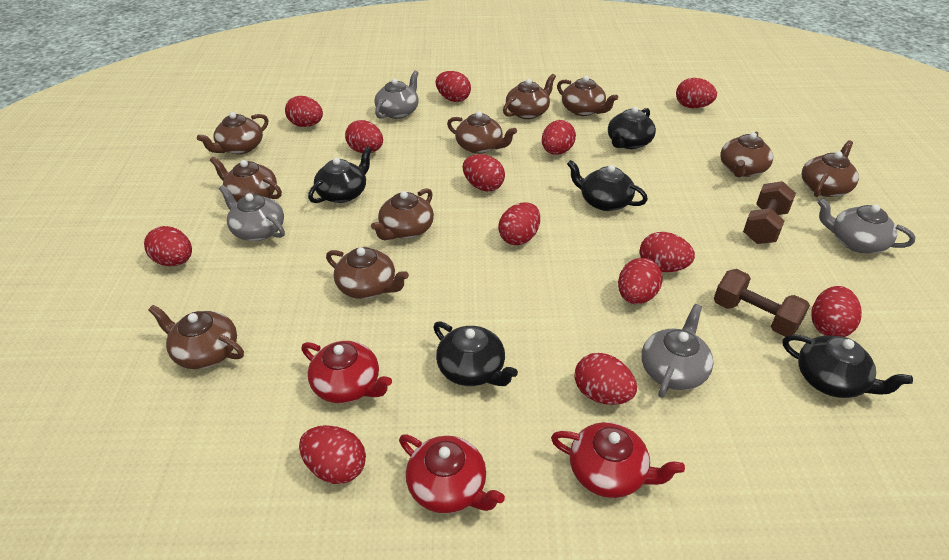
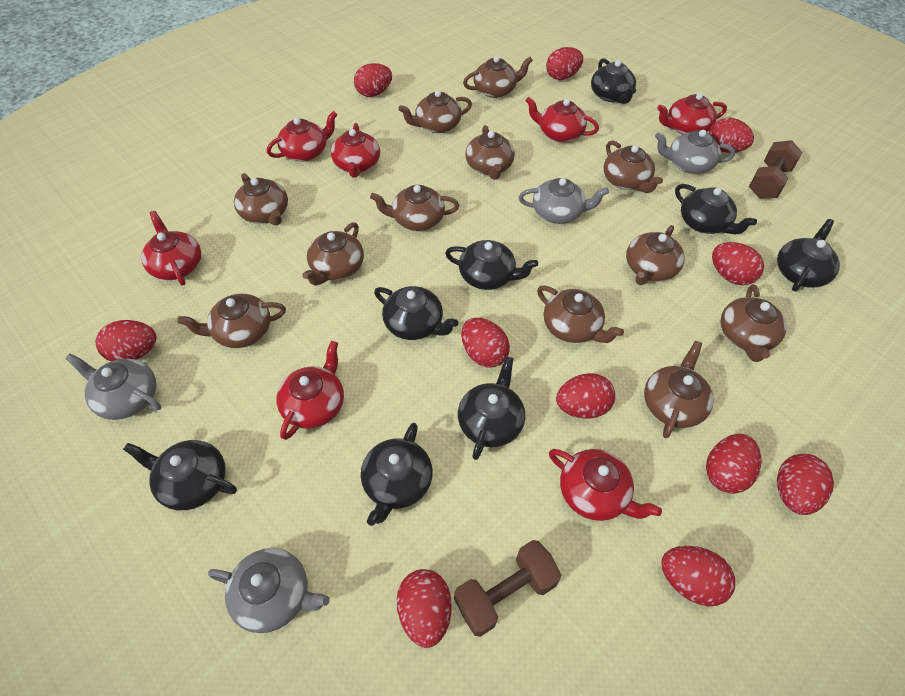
black teapot: 5 -> 8
brown teapot: 10 -> 12
red egg: 13 -> 11
red teapot: 3 -> 7

